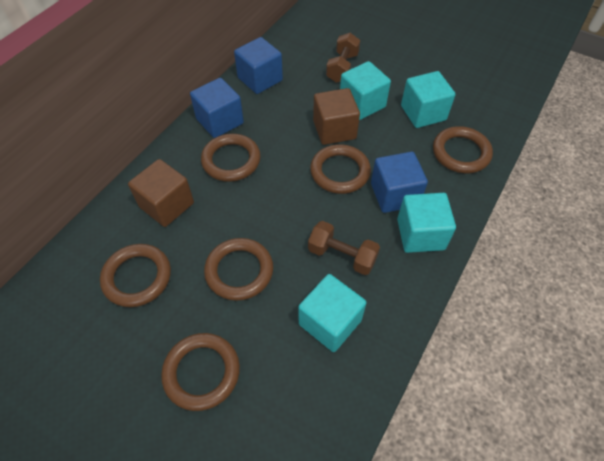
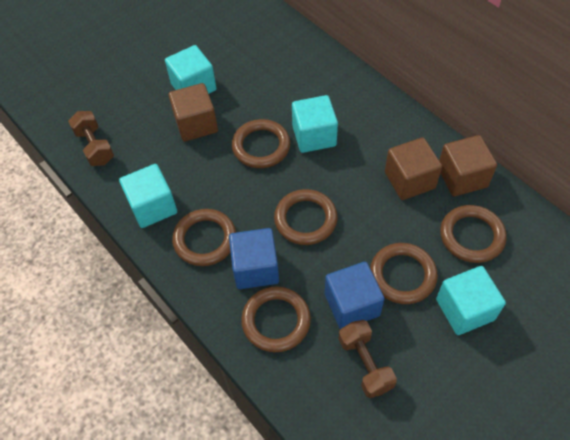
blue cube: 3 -> 2
brown cube: 2 -> 3

